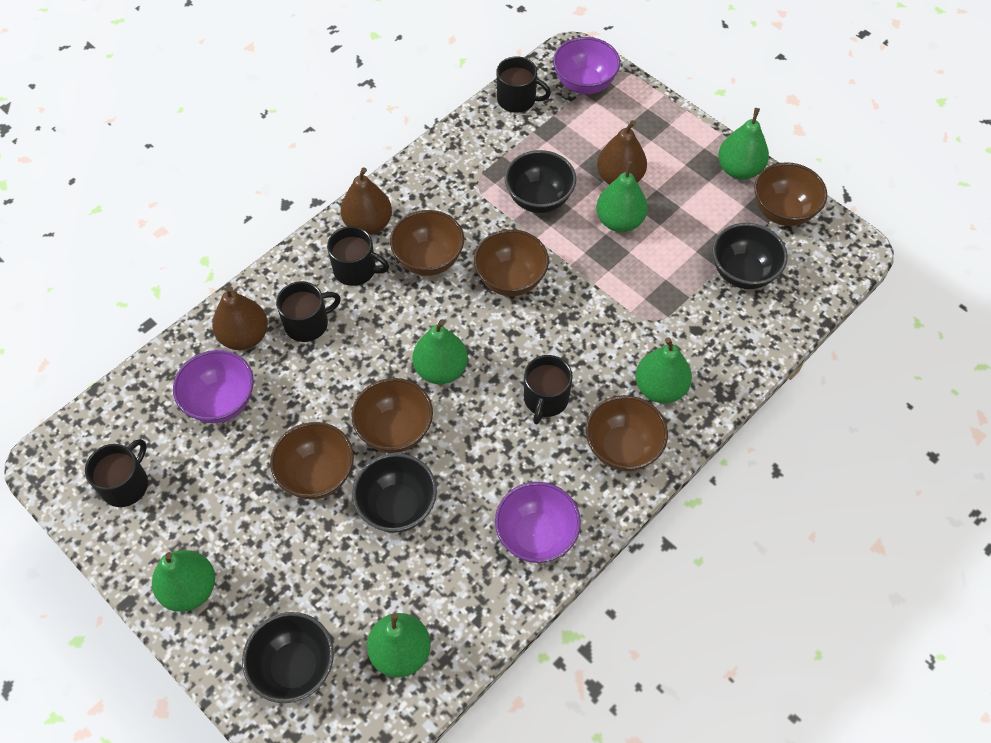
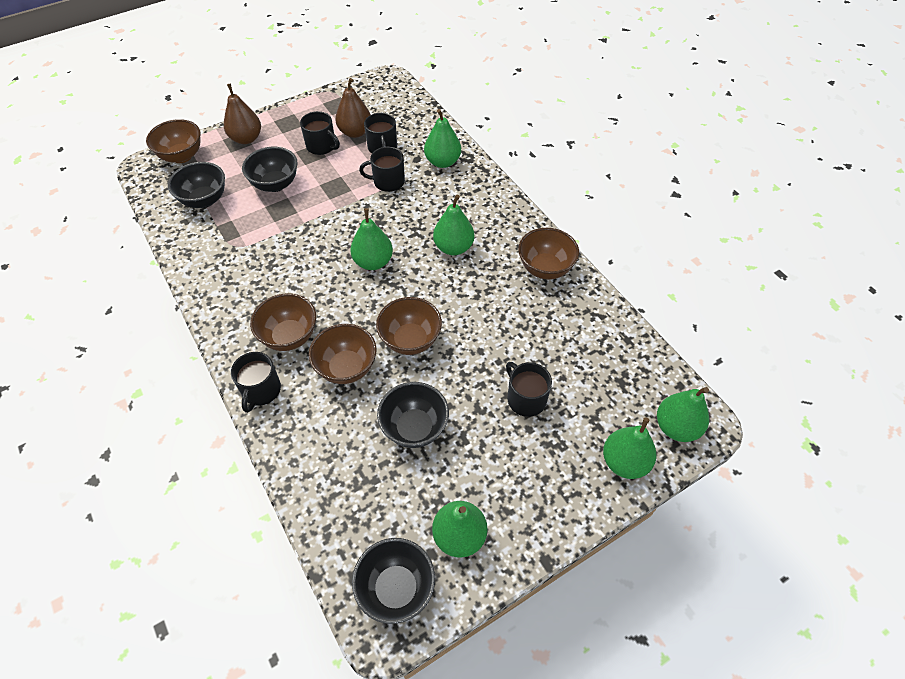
brown bowl: 6 -> 5
brown pear: 3 -> 2
purple bowl: 3 -> 0

